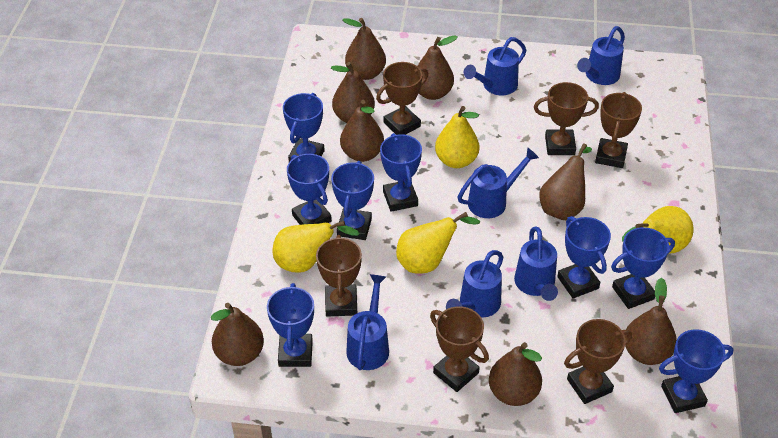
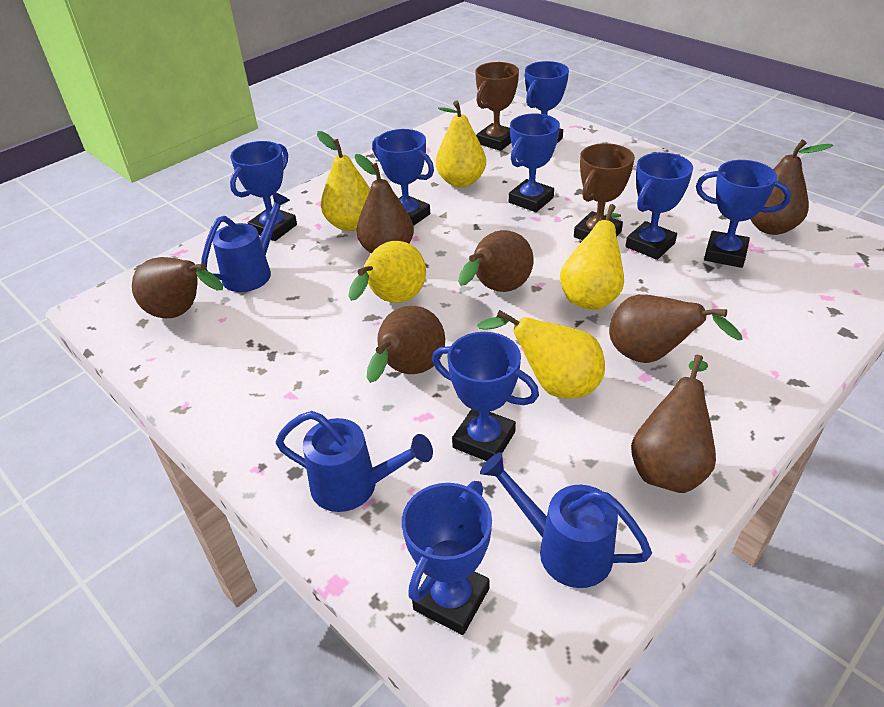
blue watering can: 6 -> 3
brown pear: 8 -> 7
brown trophy: 6 -> 2
yellow pear: 4 -> 5

